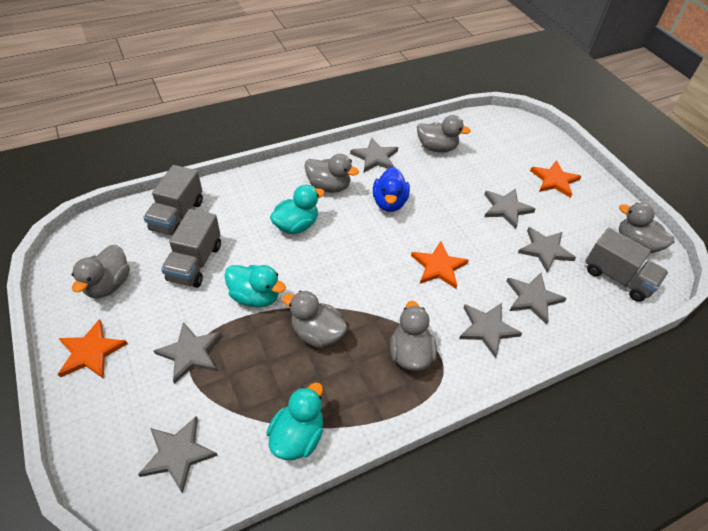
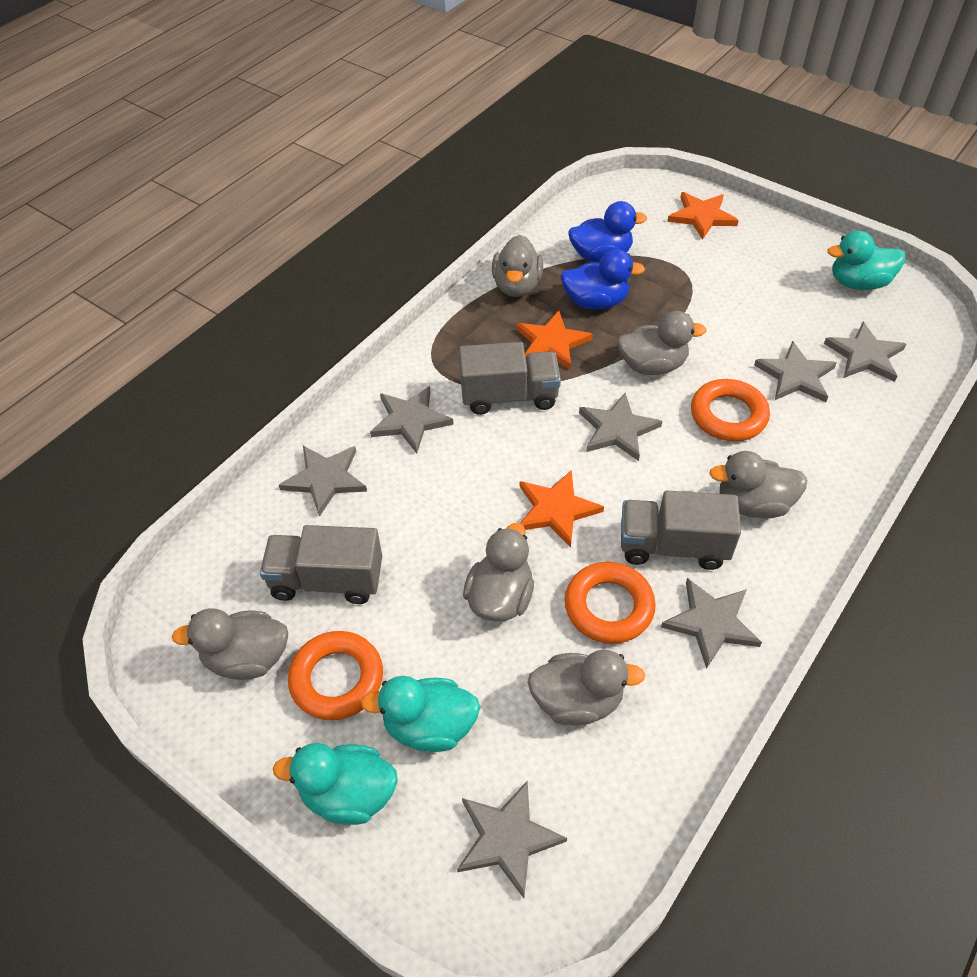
blue duck: 1 -> 2
orange ring: 0 -> 3

